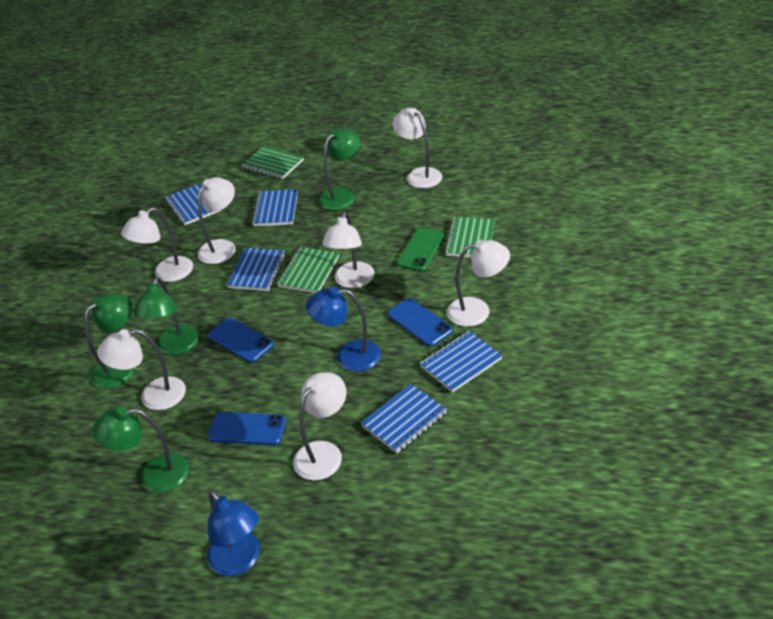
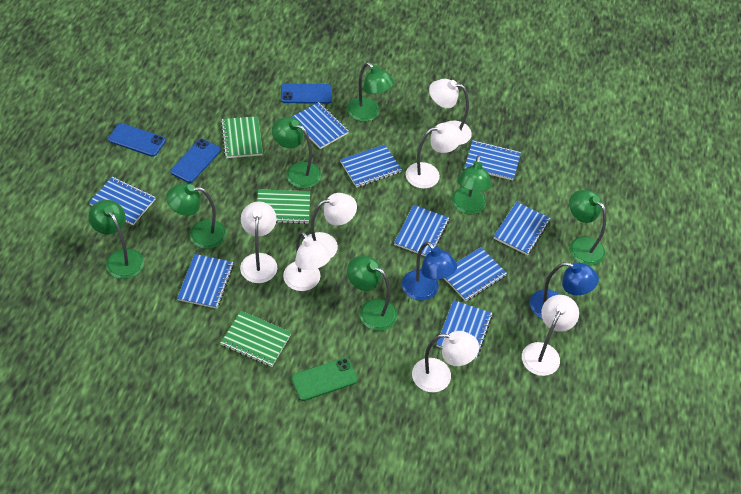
blue notebook: 5 -> 9
green lamp: 4 -> 7

